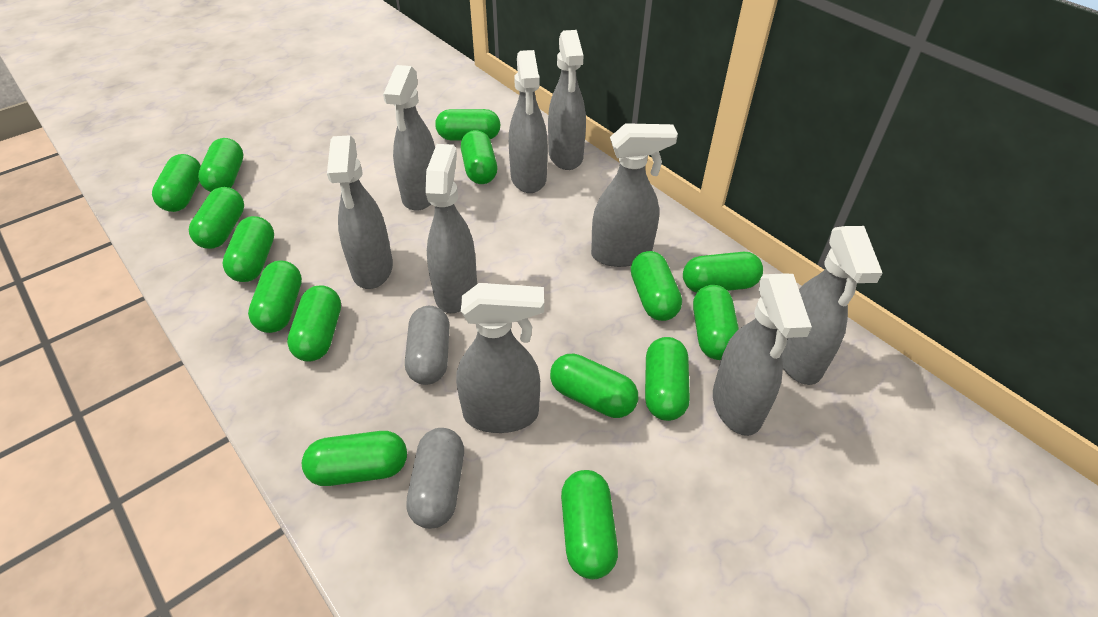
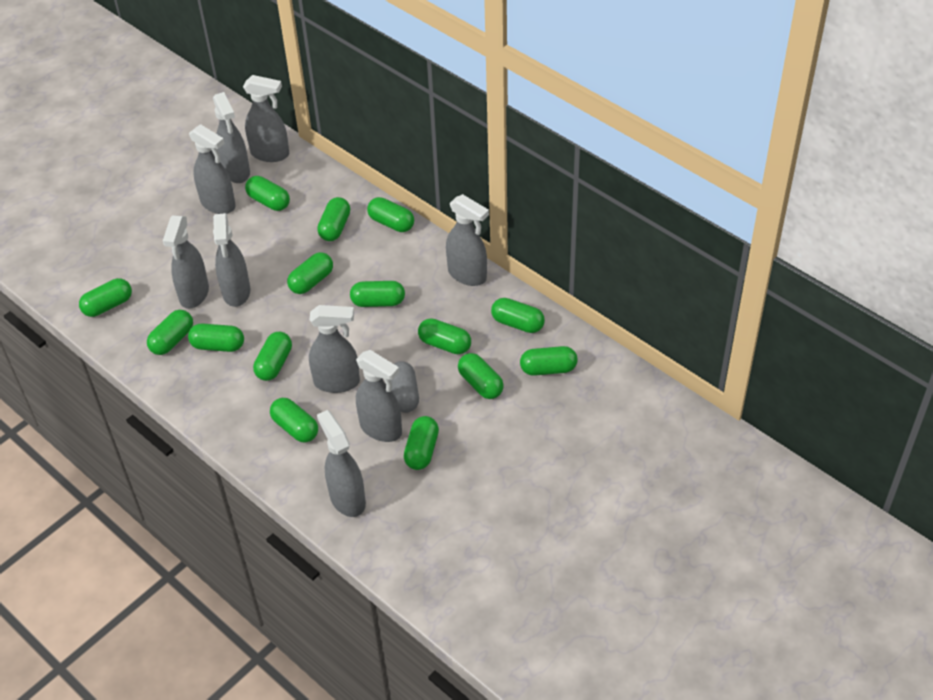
grey capsule: 2 -> 1

